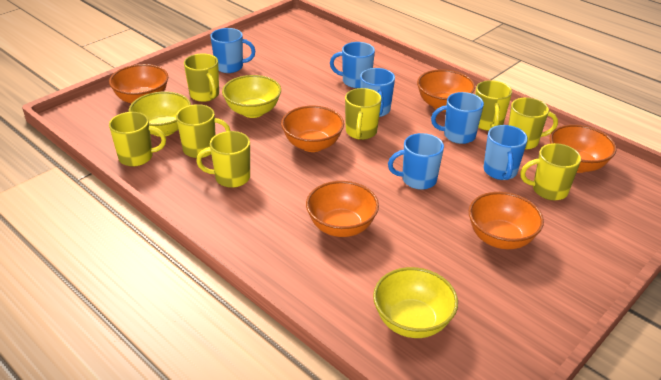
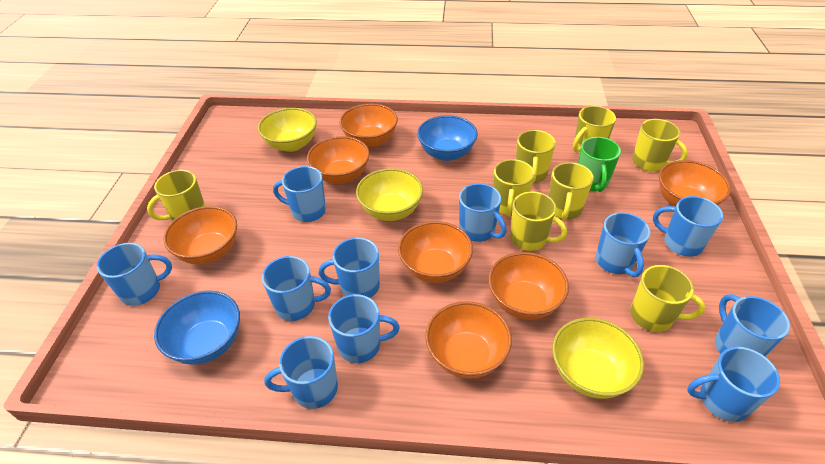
blue bowl: 0 -> 2
blue mug: 6 -> 11
green mug: 0 -> 1
orange bowl: 6 -> 7

